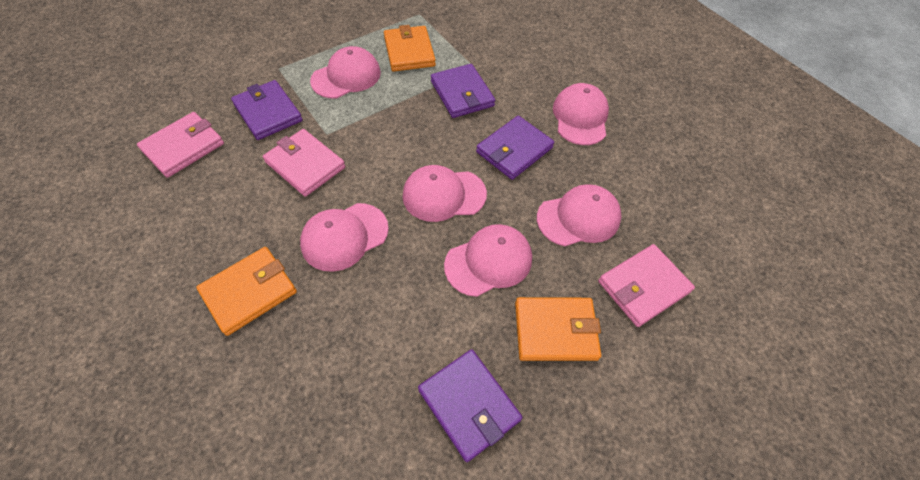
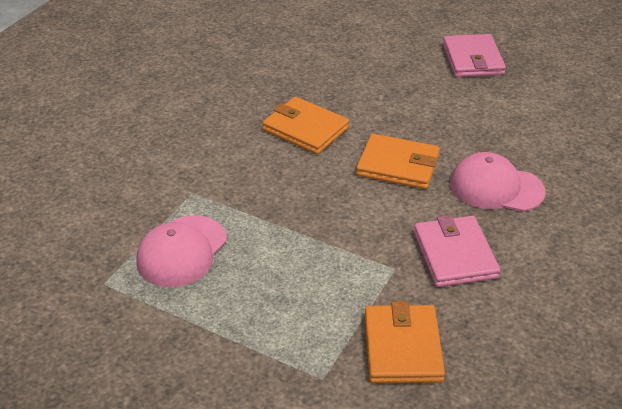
pink cap: 6 -> 2
pink wallet: 3 -> 2
purple wallet: 4 -> 0

